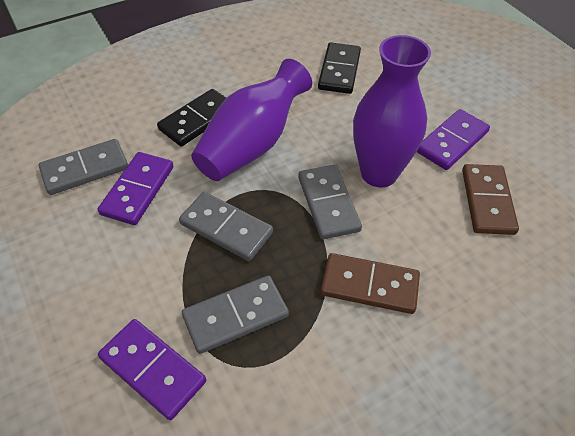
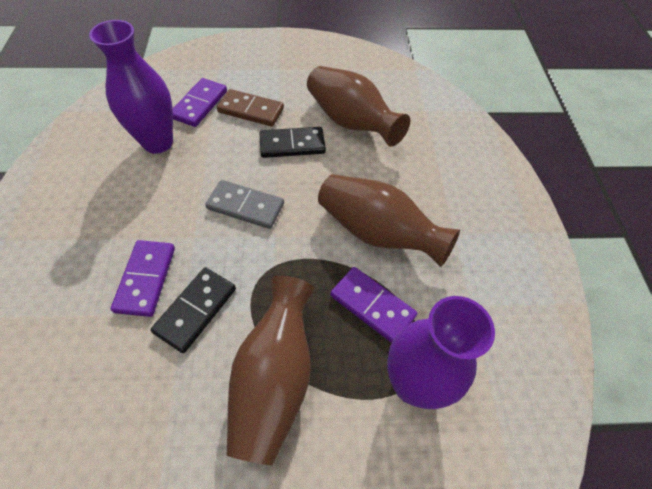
brown domino: 2 -> 1
brown vase: 0 -> 3
grey domino: 4 -> 1

